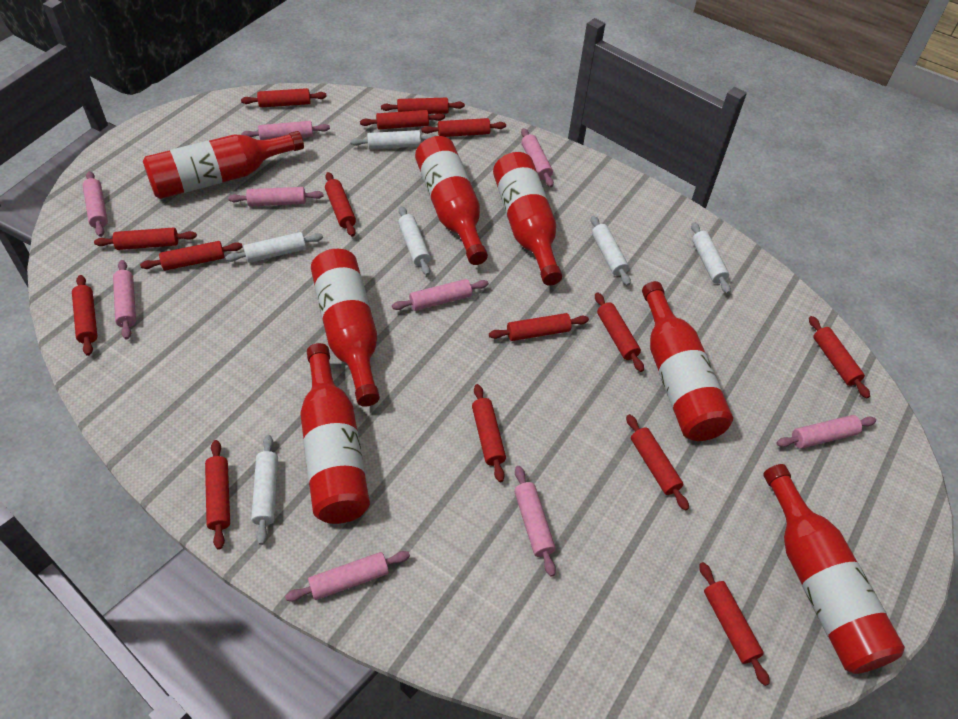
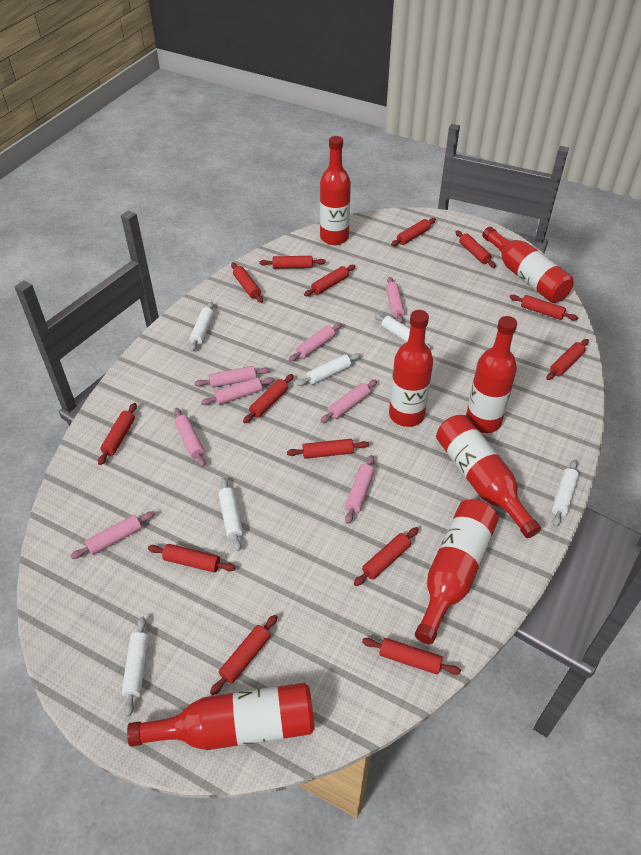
pink rolling pin: 9 -> 8
red rolling pin: 15 -> 14

